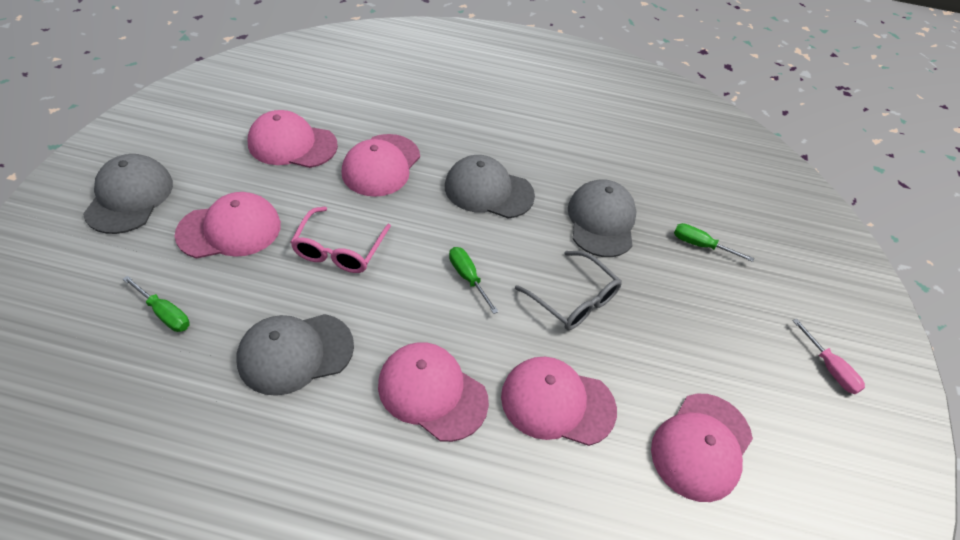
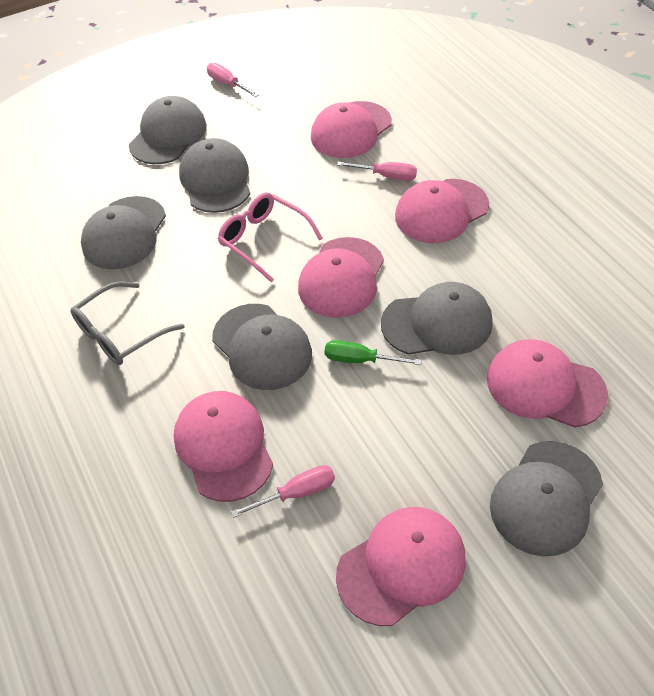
green screwdriver: 3 -> 1
grey cap: 4 -> 6
pink screwdriver: 1 -> 3

